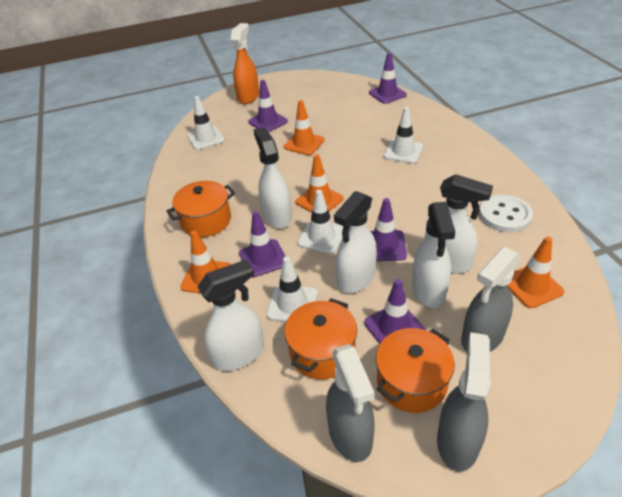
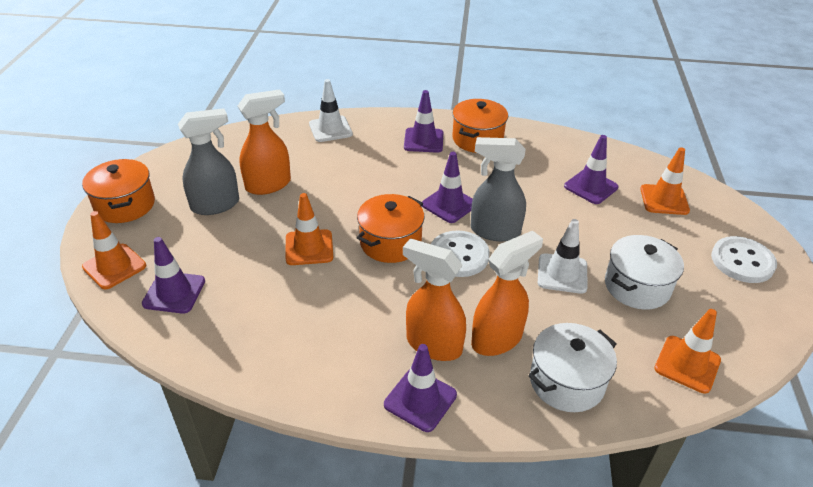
grey spray bottle: 3 -> 2
orange spray bottle: 1 -> 3
white button: 1 -> 2
white pot: 0 -> 2
white spray bottle: 5 -> 0
white traffic cone: 4 -> 2

